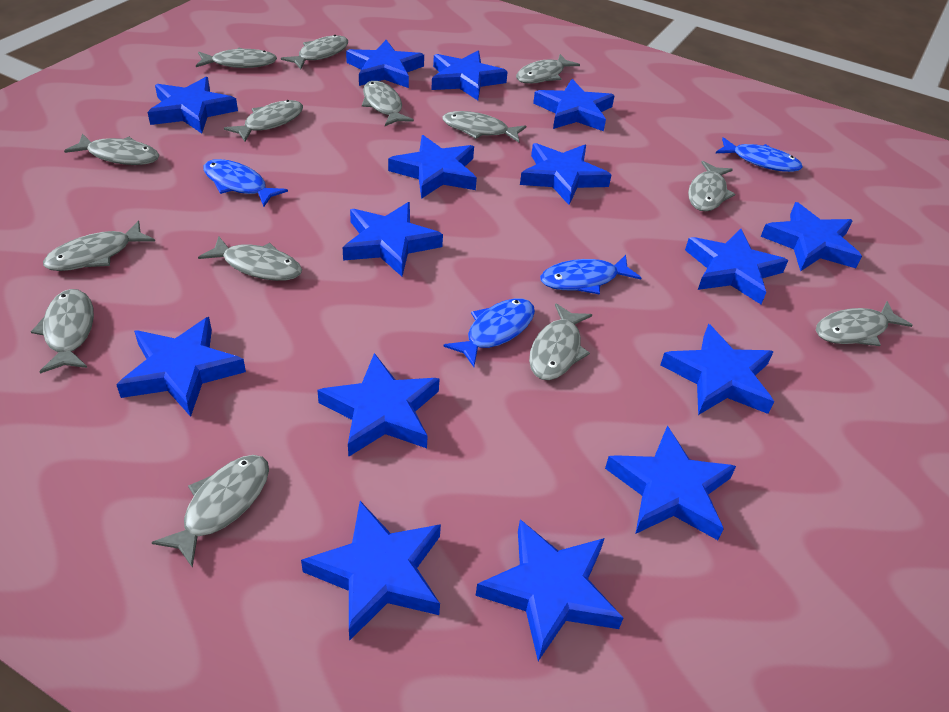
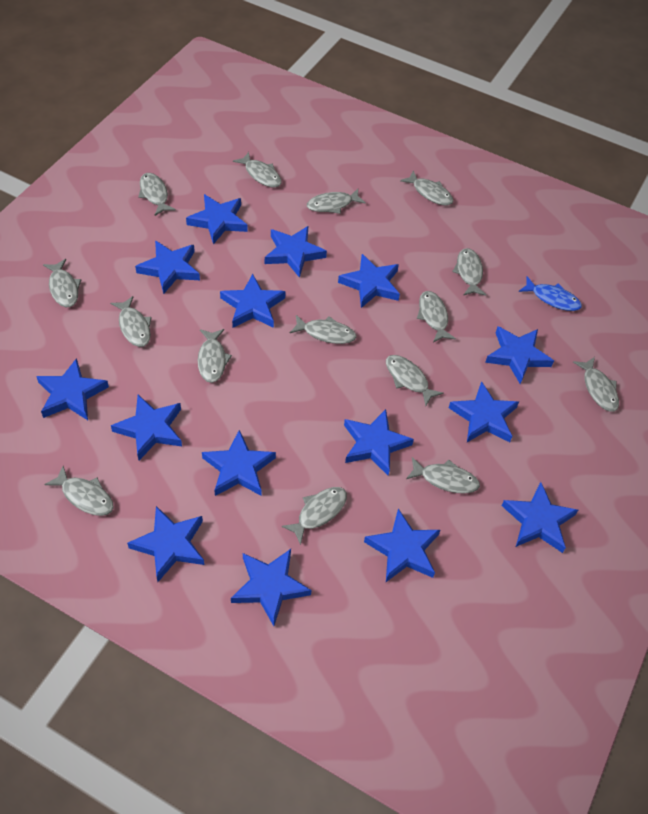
blue fish: 4 -> 1
grey fish: 14 -> 15

